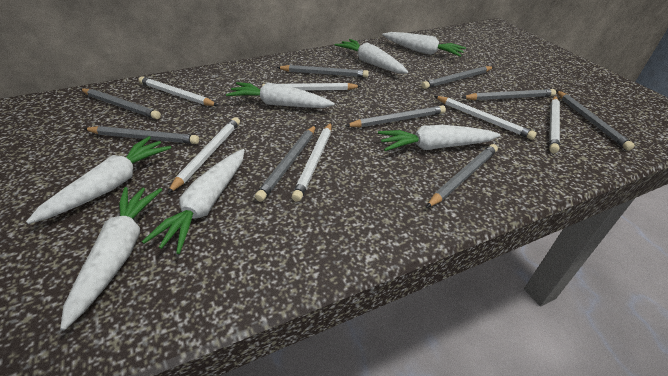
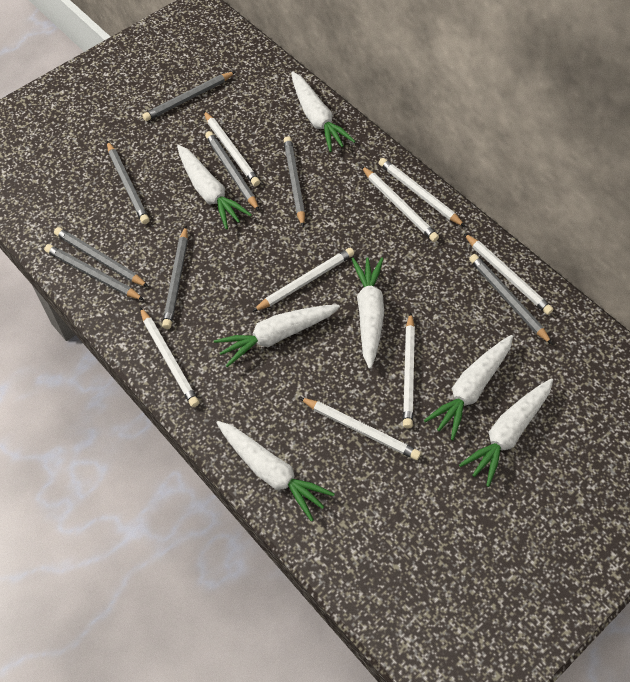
grey pencil: 9 -> 8
white pencil: 6 -> 8

